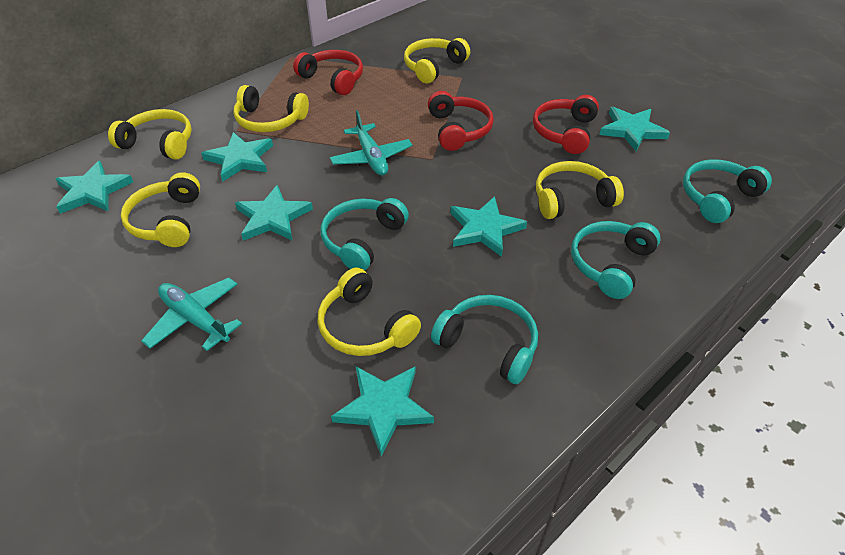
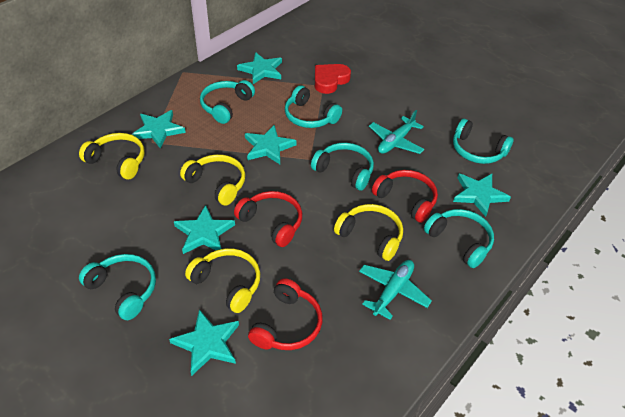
red heart: 0 -> 1
turquoise headphones: 4 -> 6
yellow headphones: 6 -> 4

